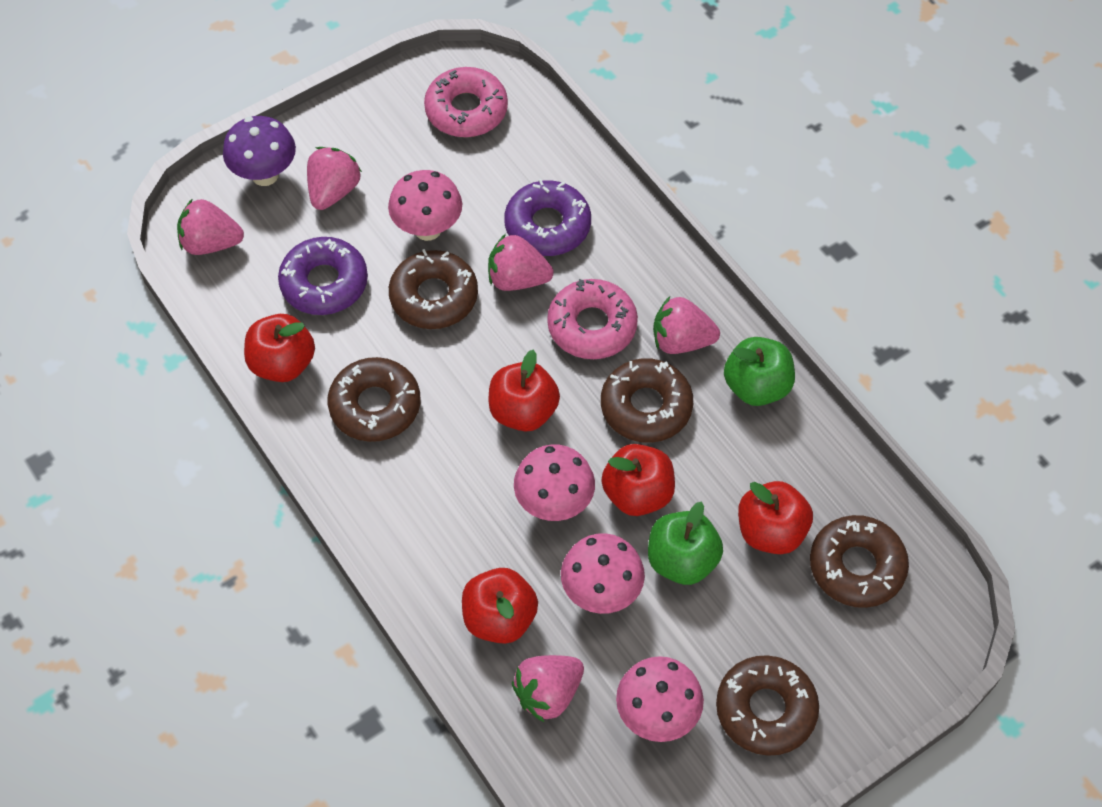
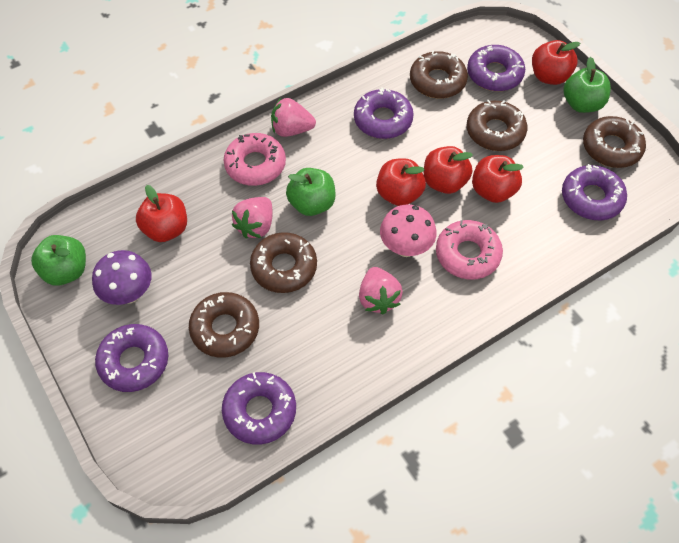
green apple: 2 -> 3
pink mushroom: 4 -> 1
pink strawberry: 5 -> 3
purple donut: 2 -> 5

